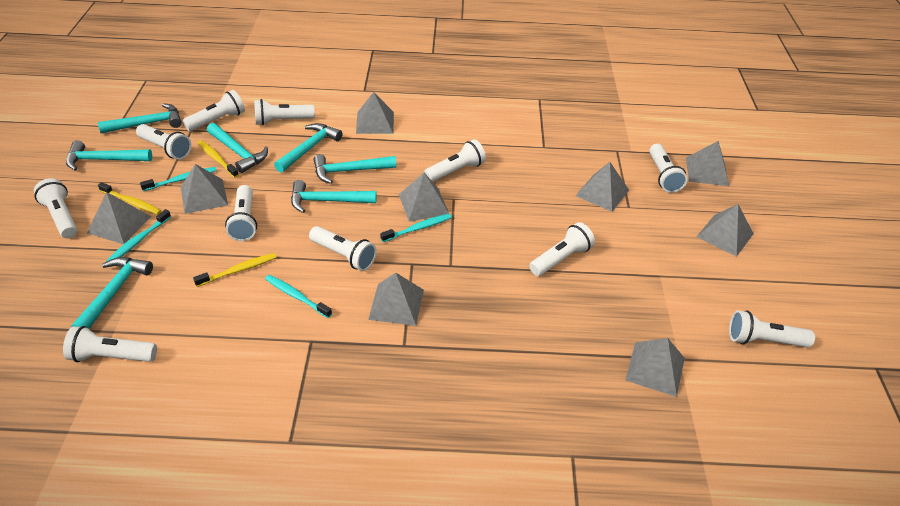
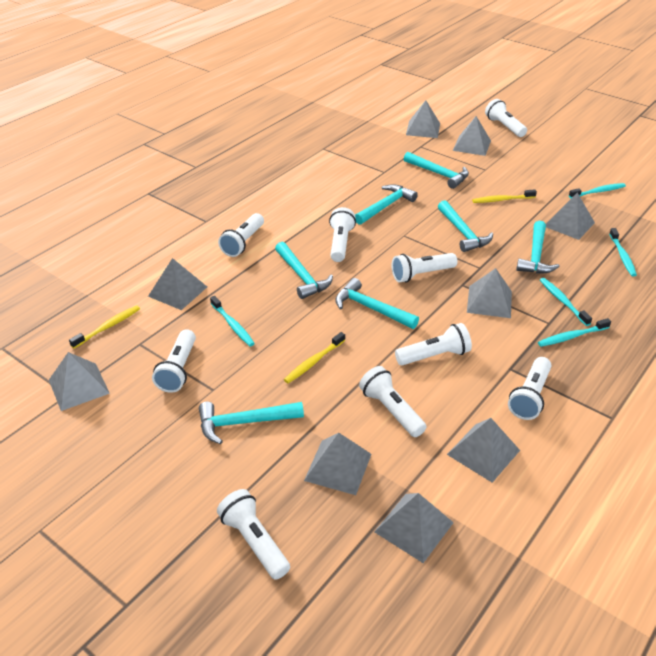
turquoise toothbrush: 4 -> 5
white flashlight: 11 -> 9

